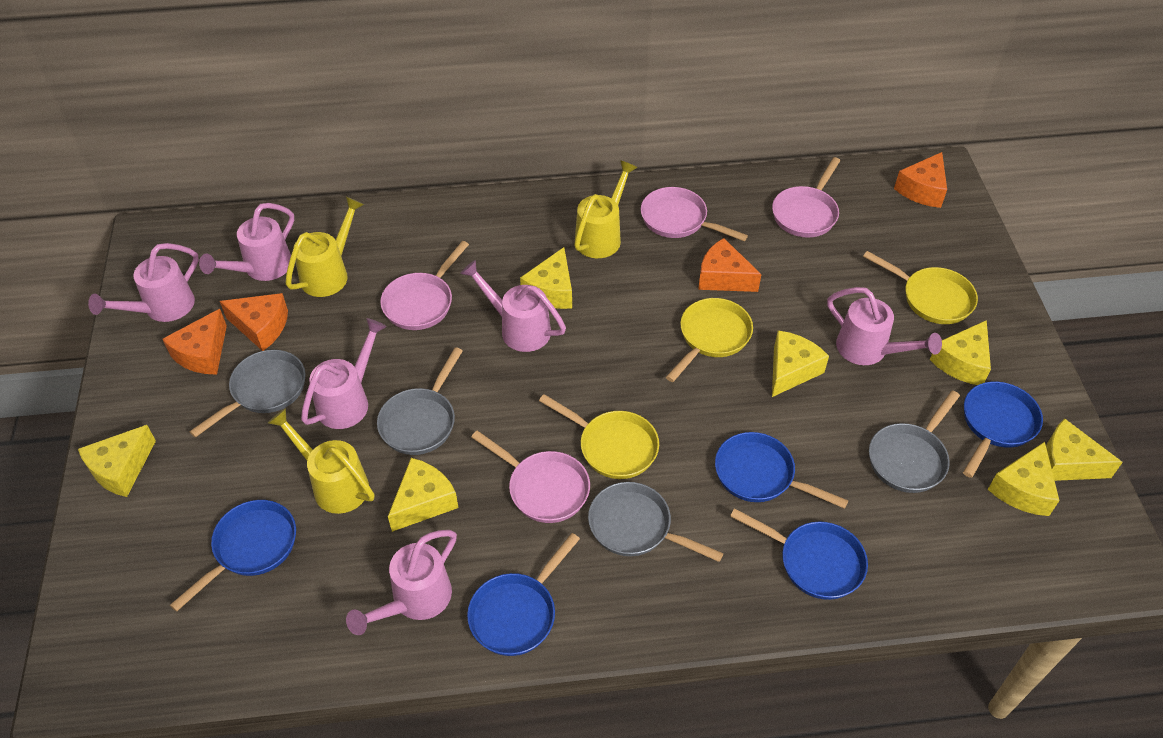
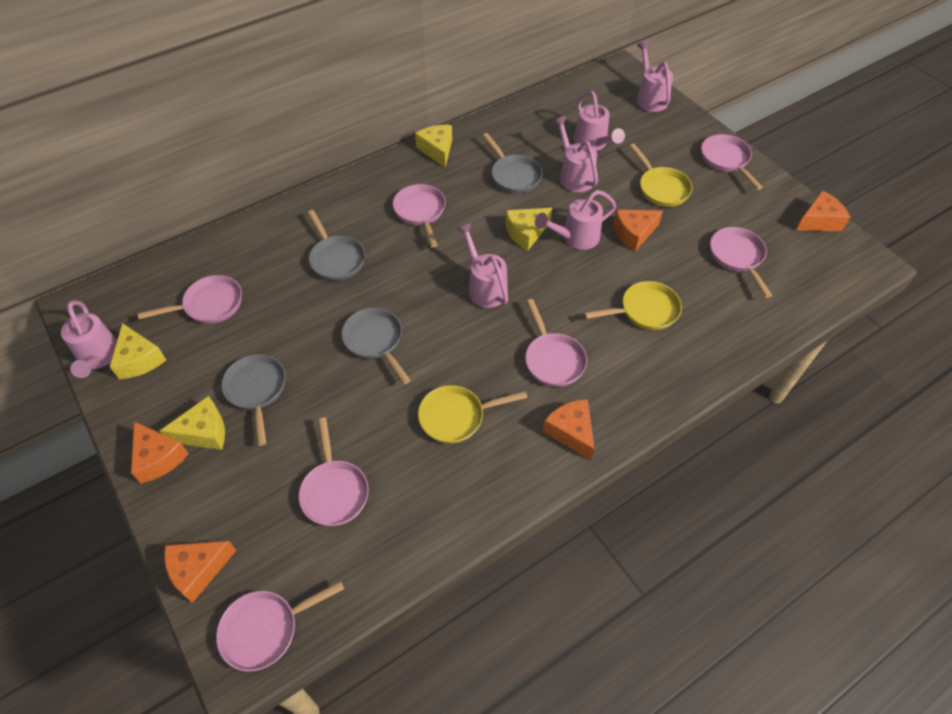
blue pan: 5 -> 0
orange cheese: 4 -> 5
pink pan: 4 -> 7
yellow cheese: 7 -> 4
yellow watering can: 3 -> 0

